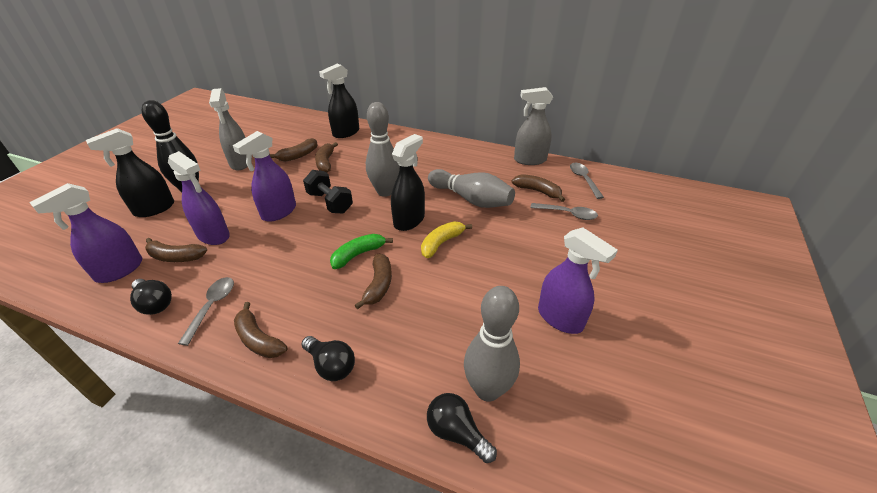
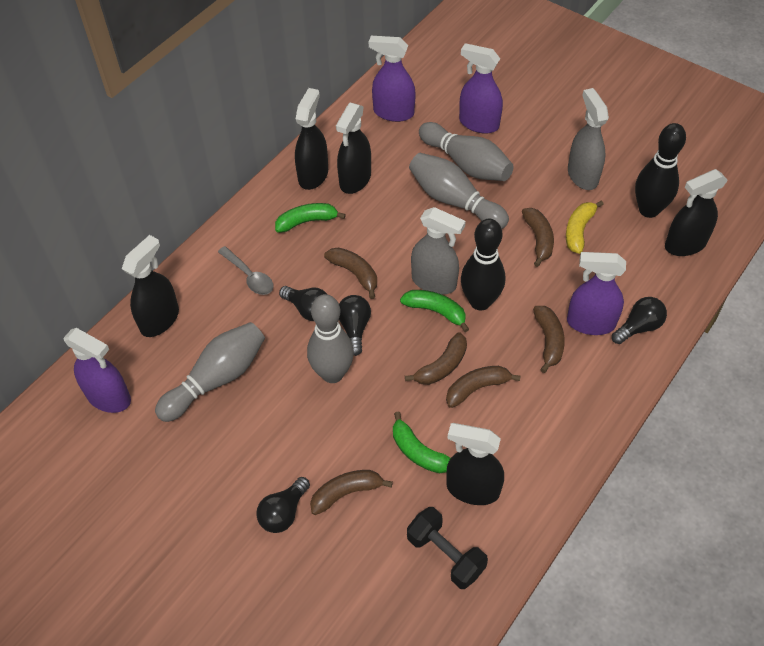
black bowling pin: 1 -> 2
black light bulb: 3 -> 4
black spray bottle: 3 -> 5
green banana: 1 -> 3
grey bowling pin: 3 -> 4
grey spoon: 3 -> 1

